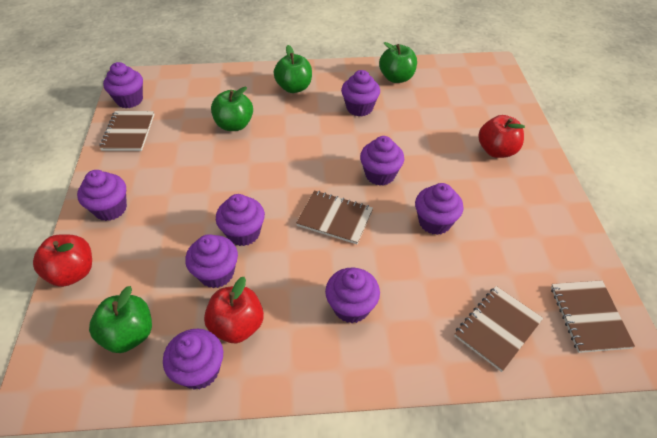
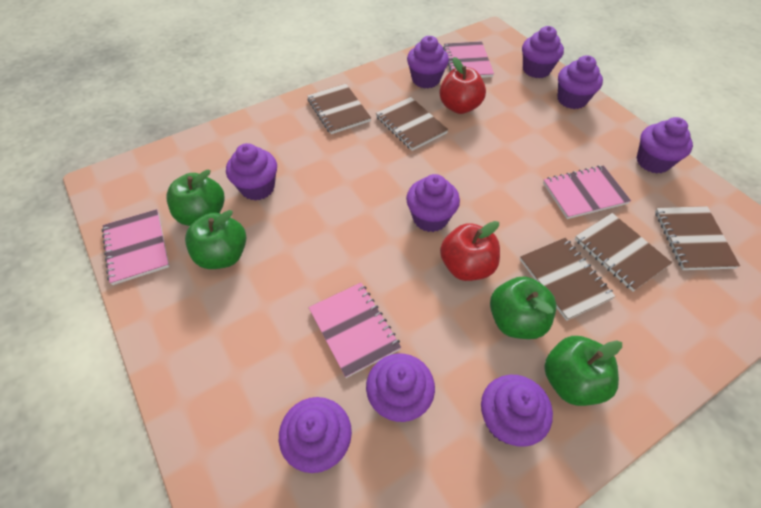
brown notebook: 4 -> 5
pink notebook: 0 -> 4
red apple: 3 -> 2

